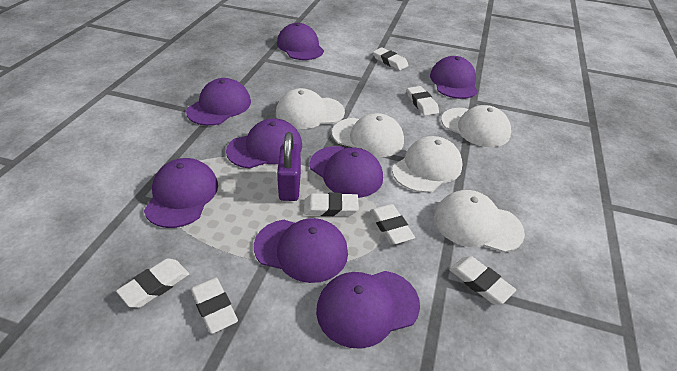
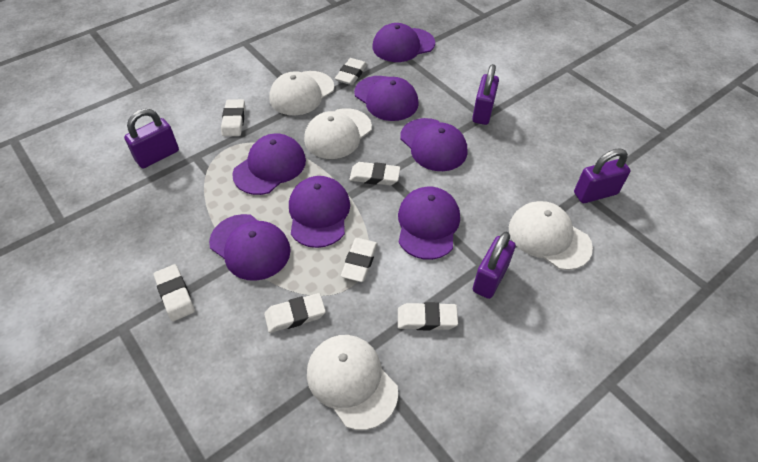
purple cap: 8 -> 7
purple padlock: 1 -> 4
white cap: 5 -> 4

